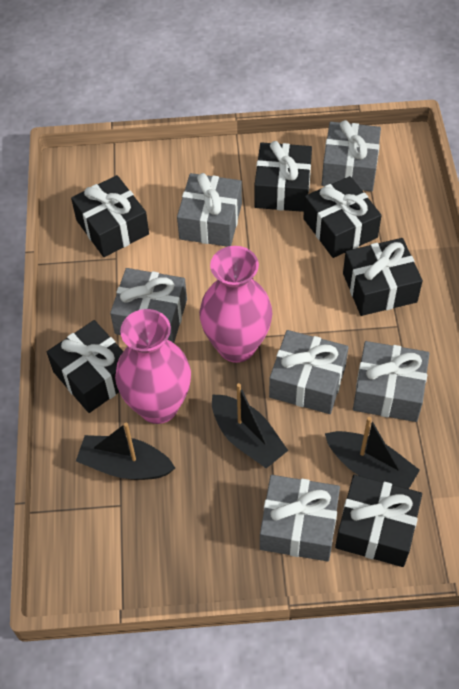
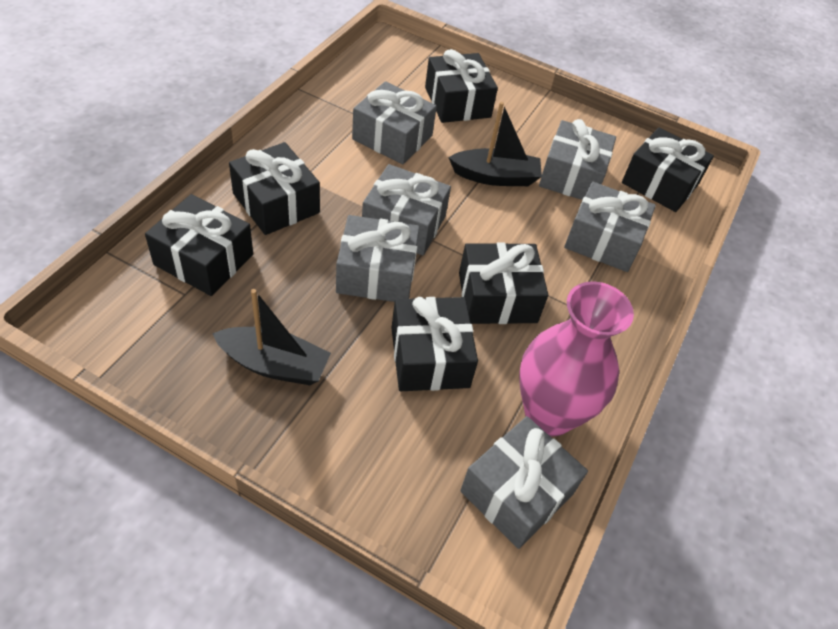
black boat: 3 -> 2
pink vase: 2 -> 1

